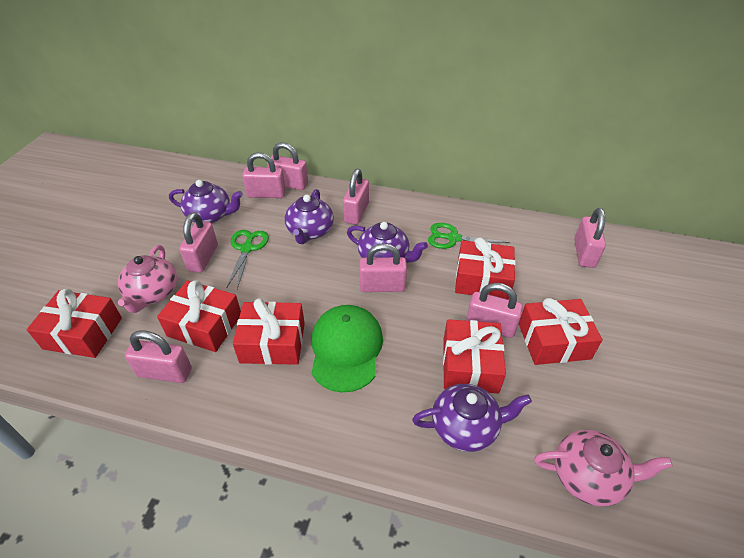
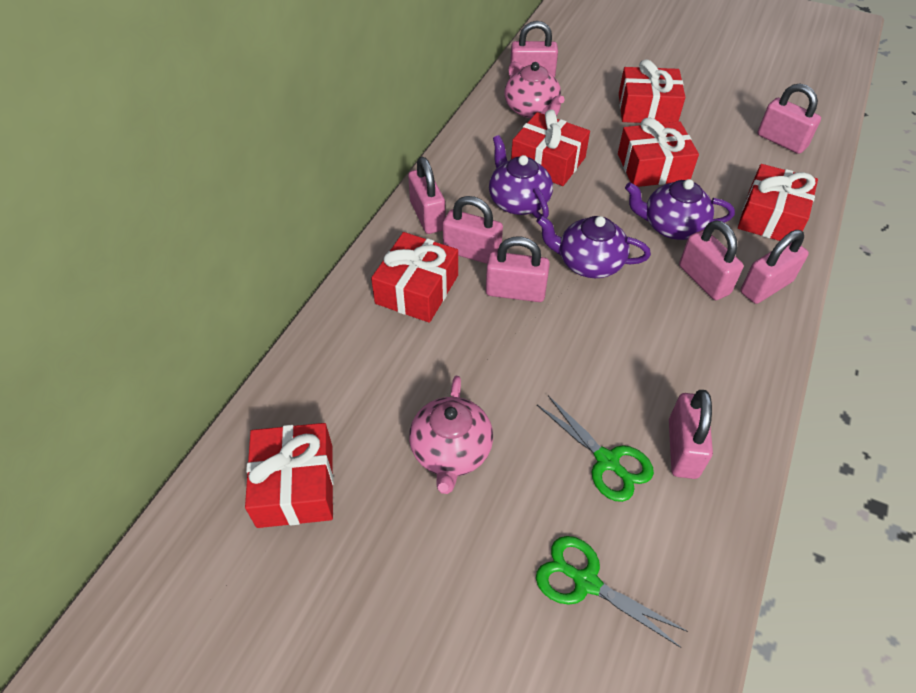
green cap: 1 -> 0
purple teapot: 4 -> 3

